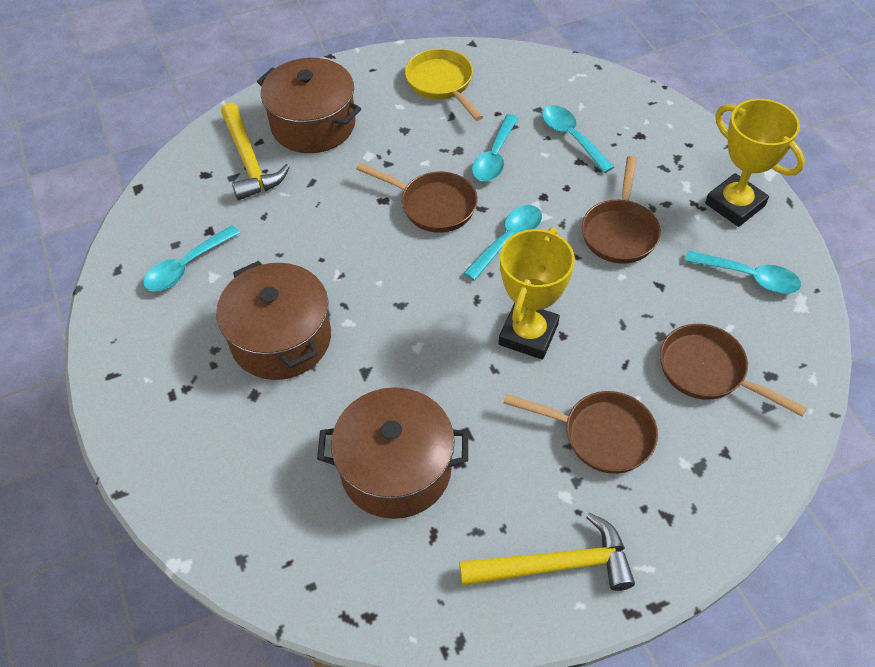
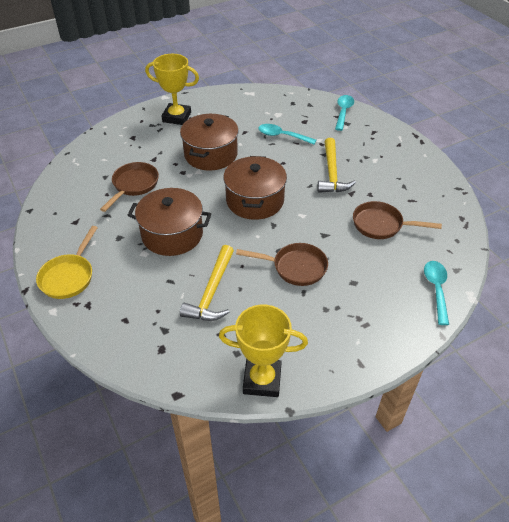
brown pan: 4 -> 3
turquoise spoon: 5 -> 3

